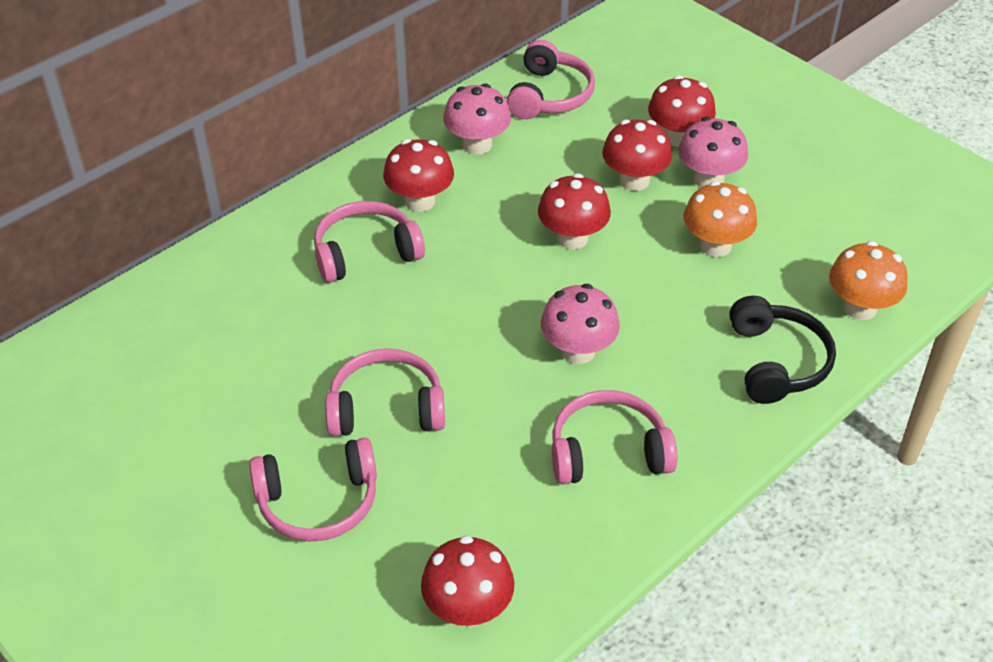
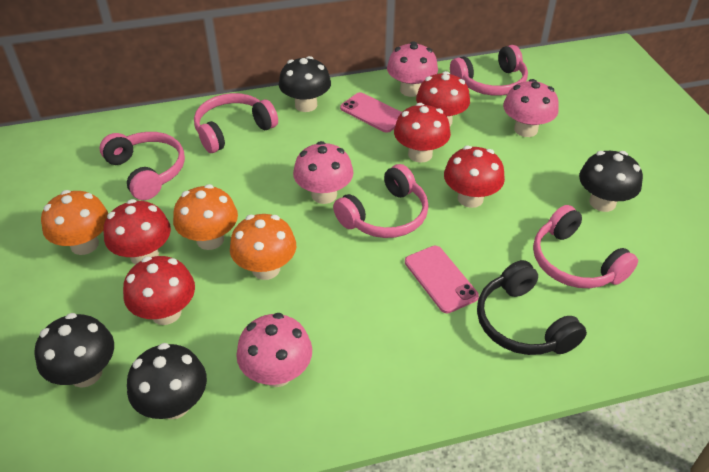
black mushroom: 0 -> 4
orange mushroom: 2 -> 3
pink mushroom: 3 -> 4
pink phone: 0 -> 2

